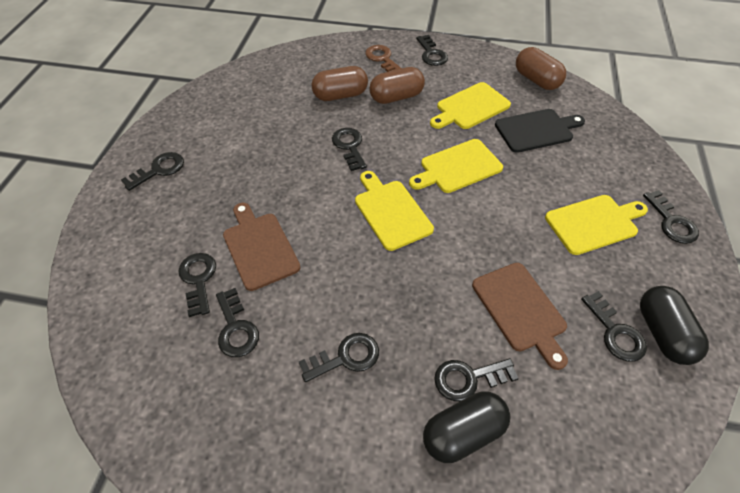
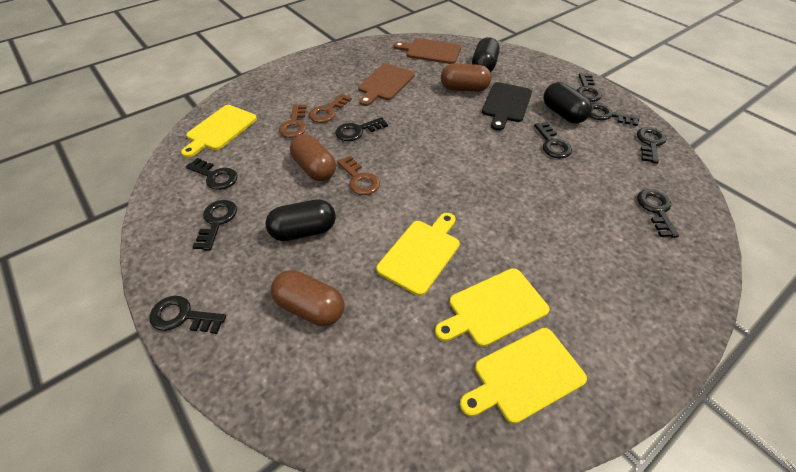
black capsule: 2 -> 3
brown key: 1 -> 3

